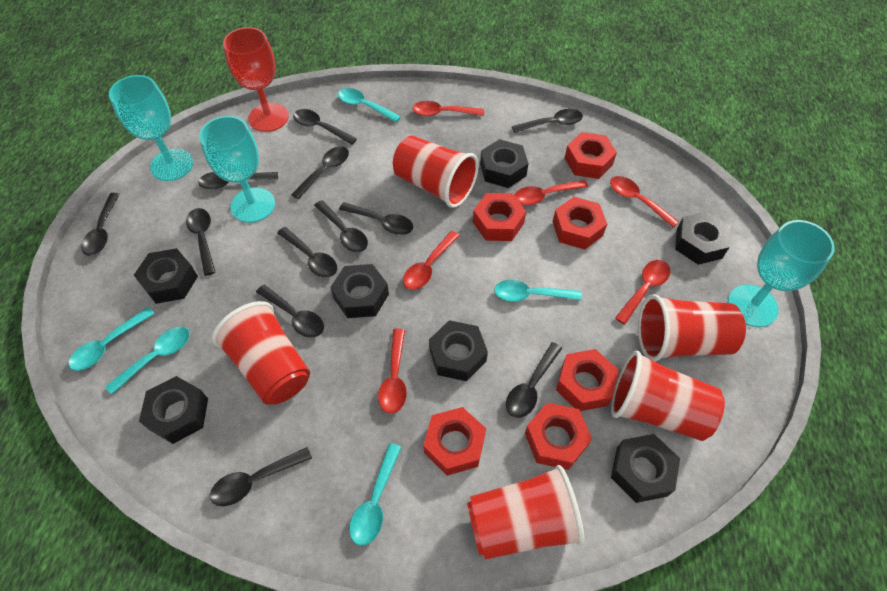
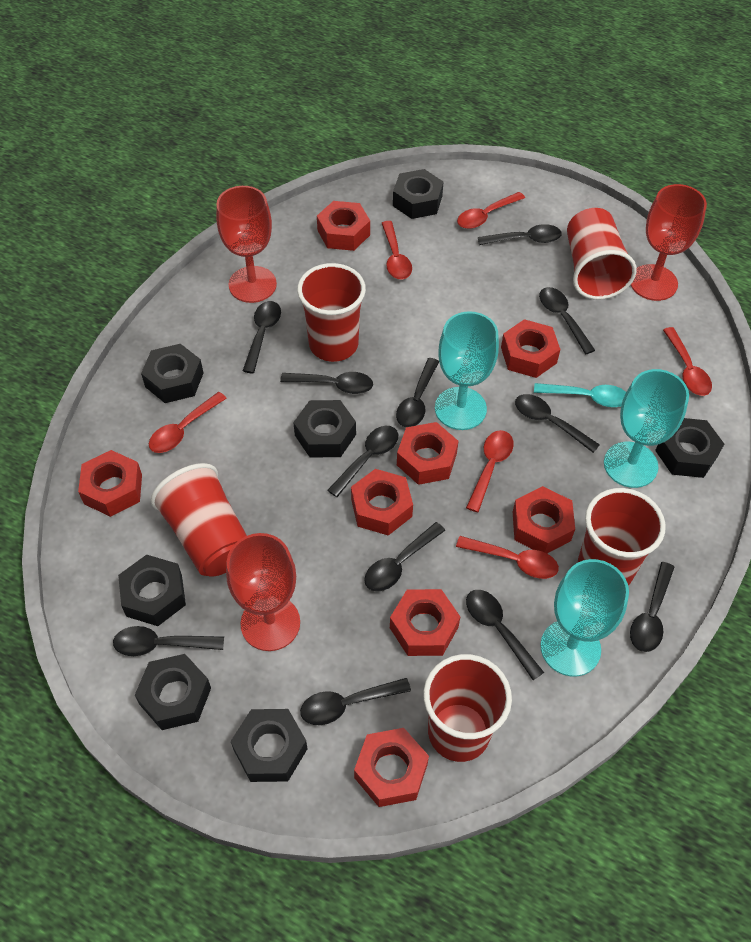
red goblet: 1 -> 3
red nut: 6 -> 8
turquoise spoon: 5 -> 1

